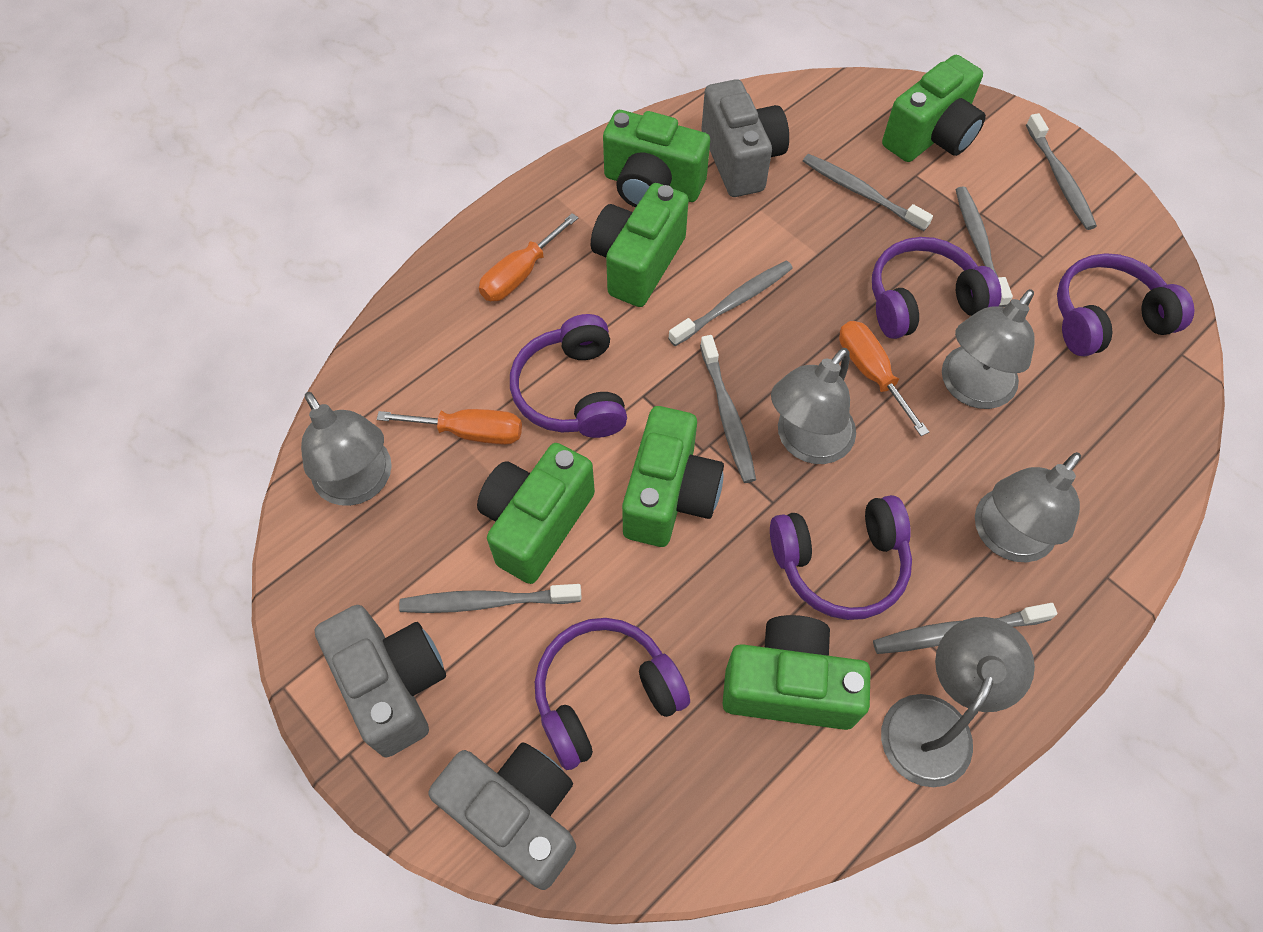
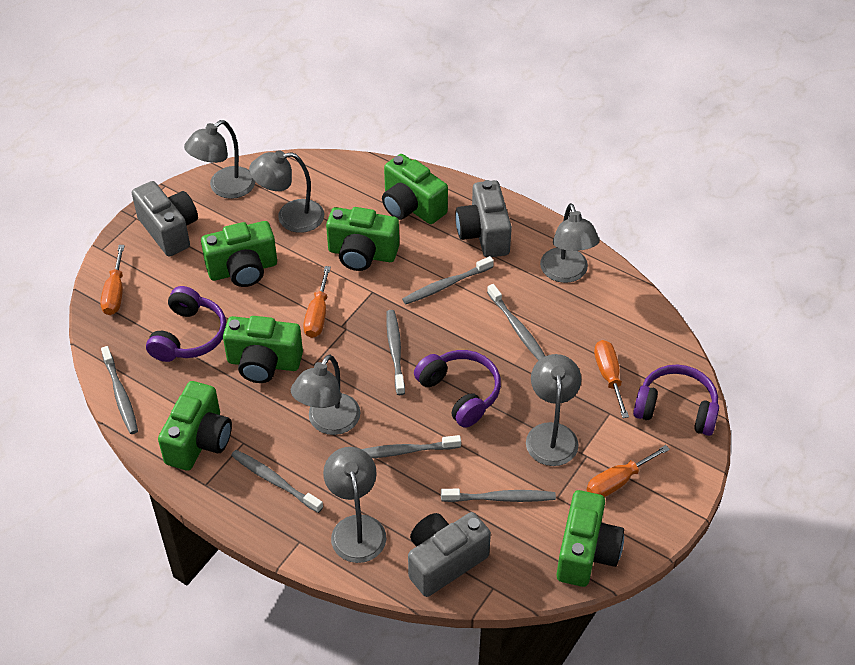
grey lamp: 5 -> 6
orange screwdriver: 3 -> 4
purple headphones: 5 -> 3

